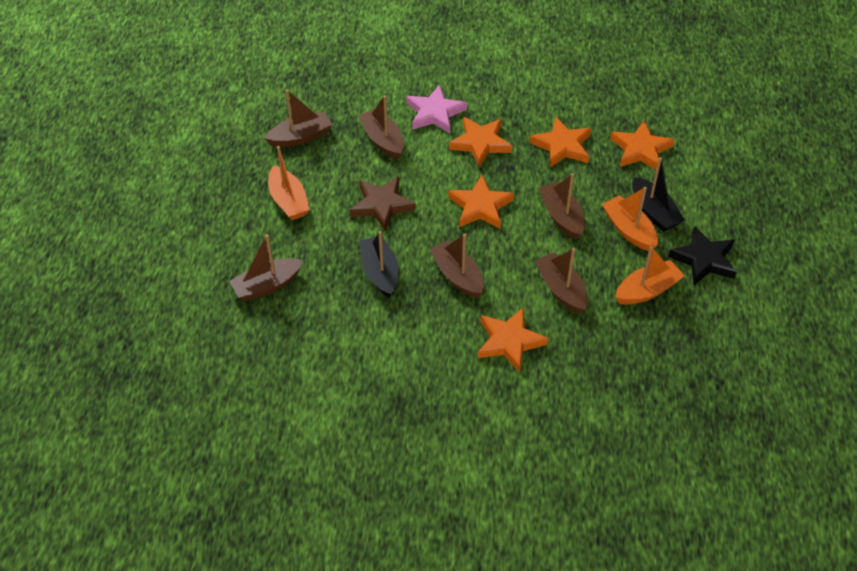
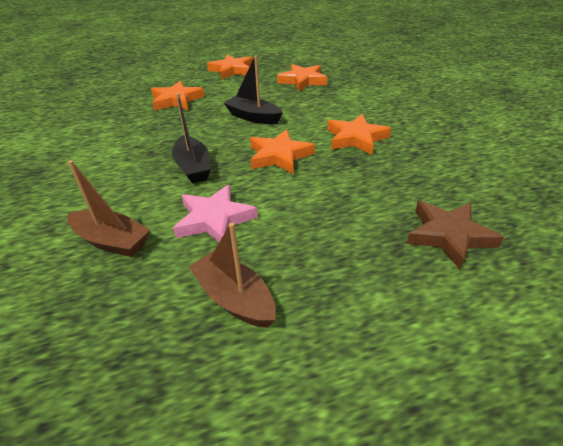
black star: 1 -> 0
brown boat: 6 -> 2
orange boat: 3 -> 0

